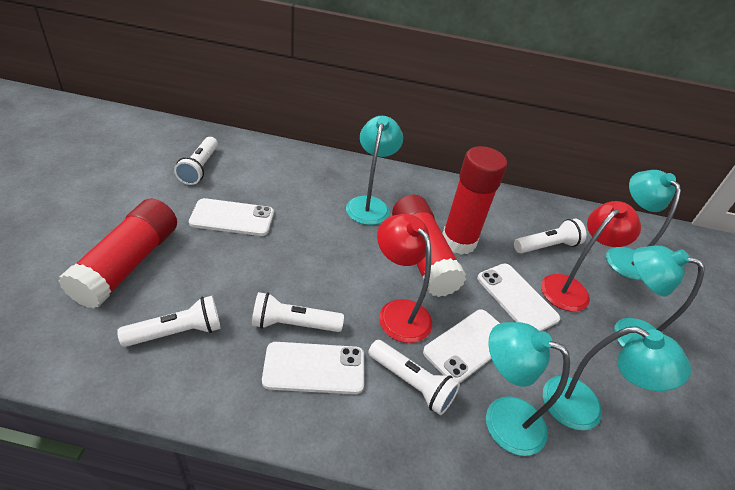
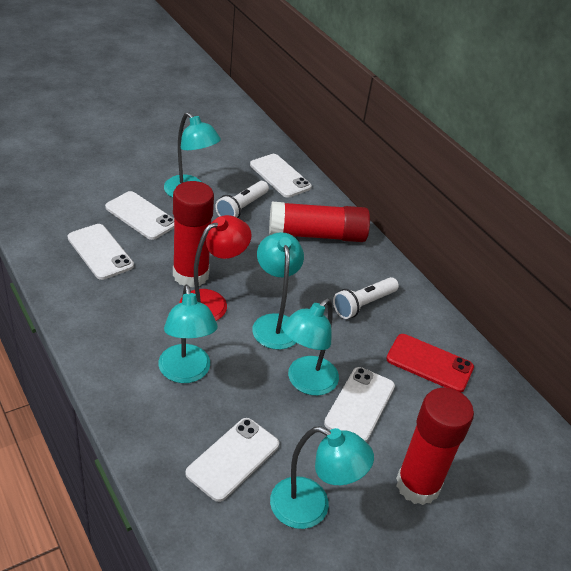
red lamp: 2 -> 1
red phone: 0 -> 1
white flashlight: 5 -> 2
white phone: 4 -> 5

